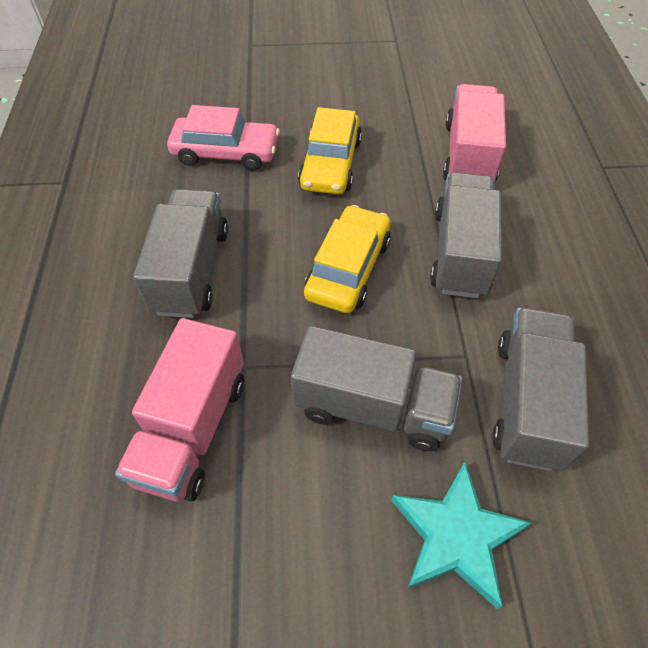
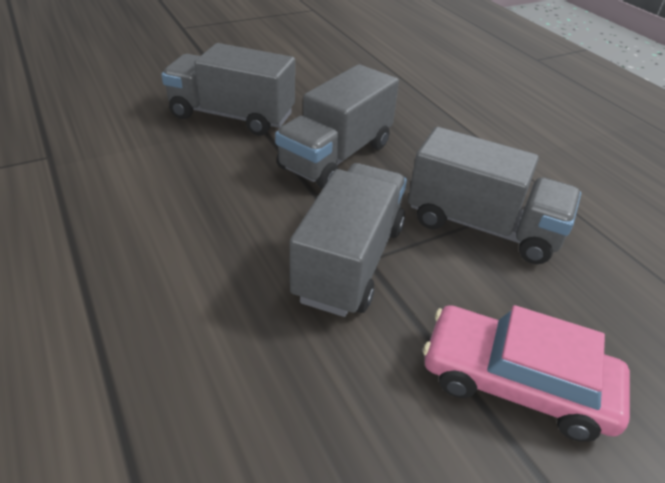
pink truck: 2 -> 0
turquoise star: 1 -> 0
yellow car: 2 -> 0

